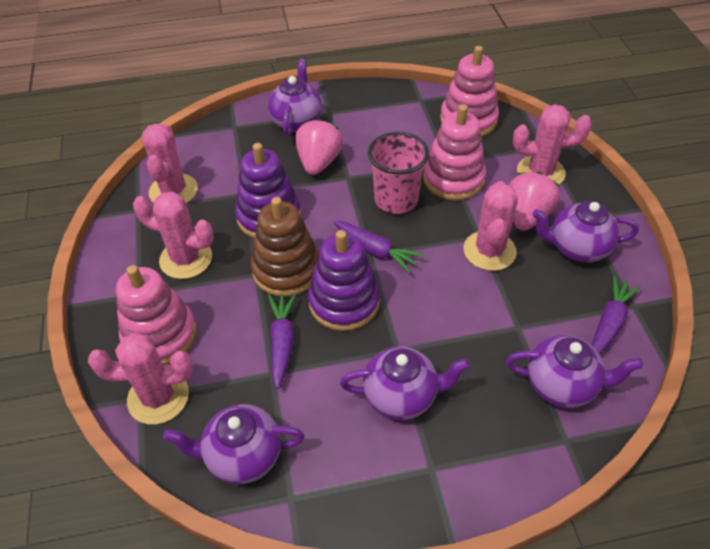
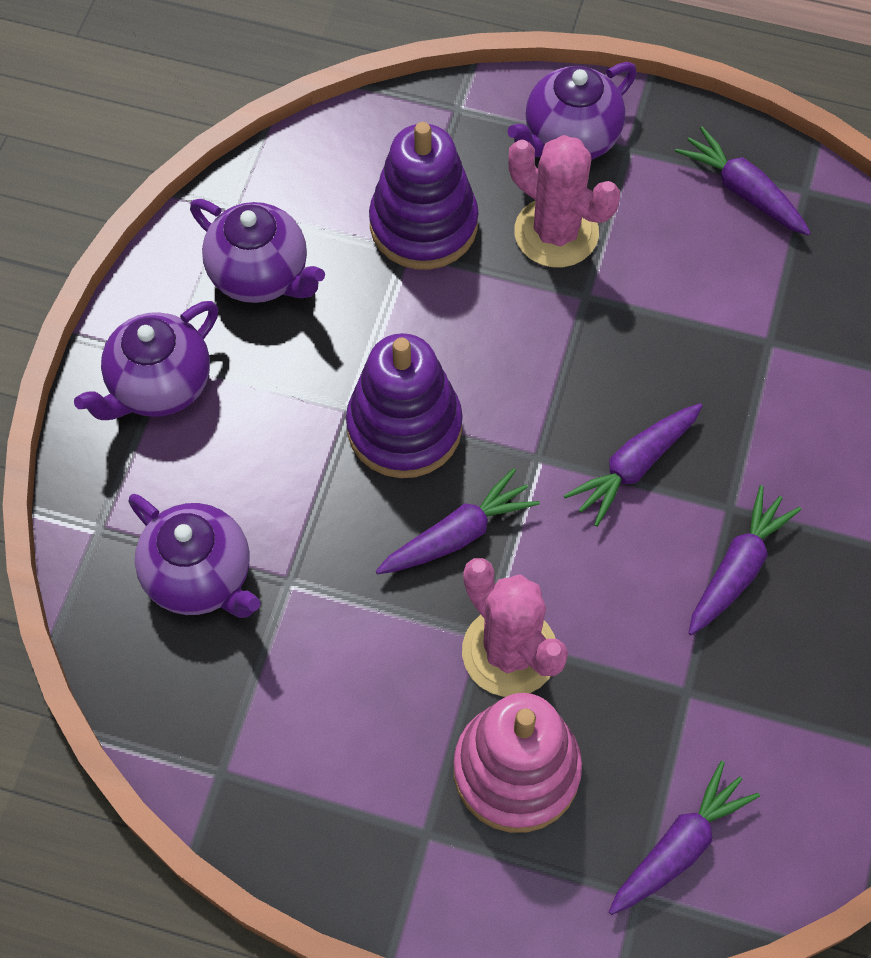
brown stacking toy: 1 -> 0
pink cactus: 5 -> 2
pink cup: 1 -> 0
pink stacking toy: 3 -> 1
pink strawberry: 2 -> 0
purple carrot: 3 -> 5
purple teapot: 5 -> 4

